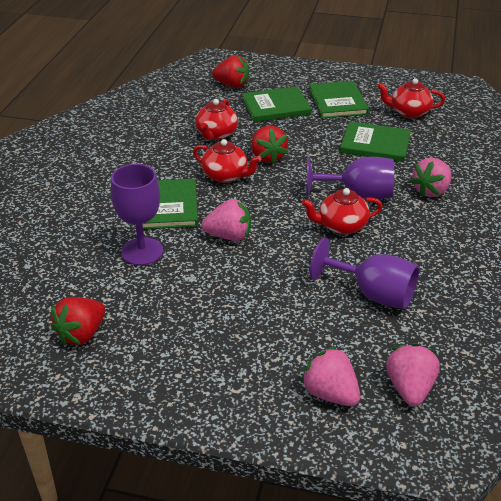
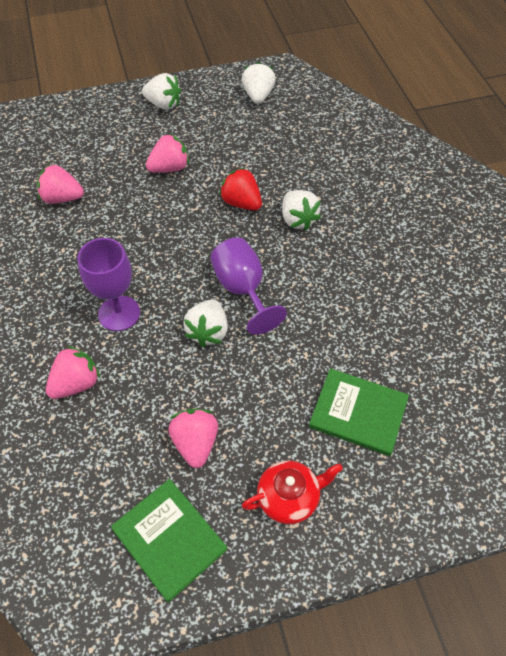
green book: 4 -> 2
purple goblet: 3 -> 2
red strawberry: 3 -> 1
red teapot: 4 -> 1
white strawberry: 0 -> 4

